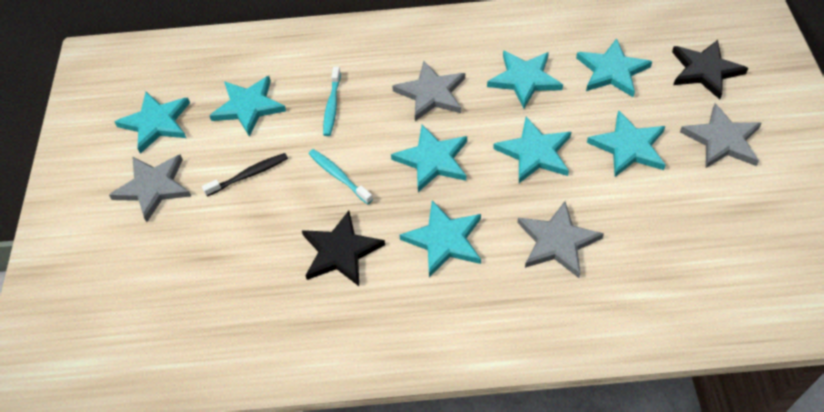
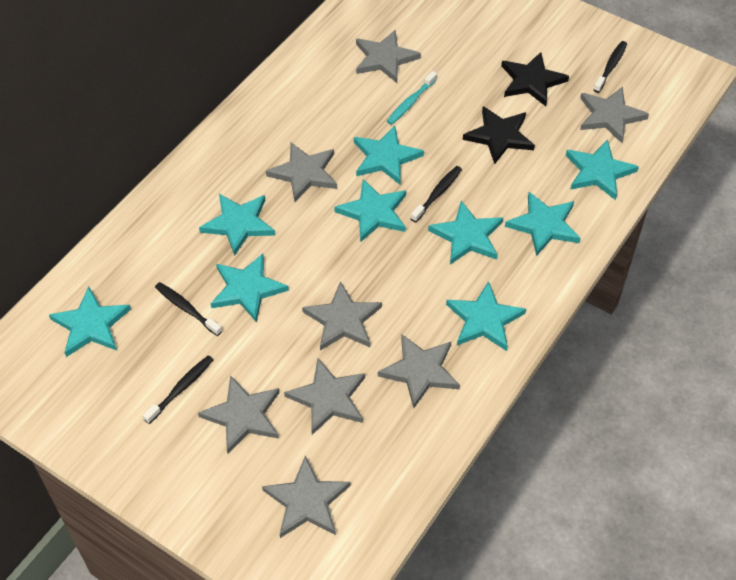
black toothbrush: 1 -> 4
grey star: 4 -> 8
turquoise star: 8 -> 9
turquoise toothbrush: 2 -> 1

